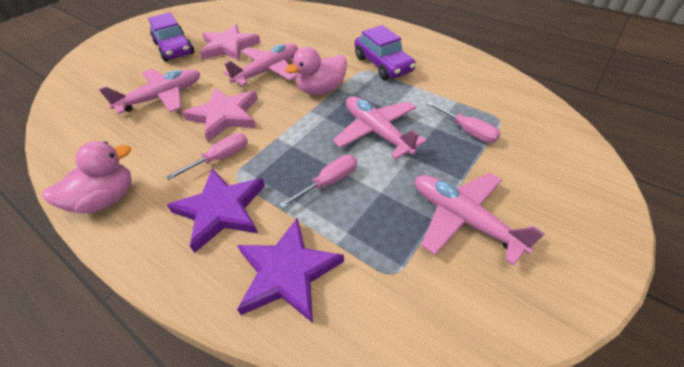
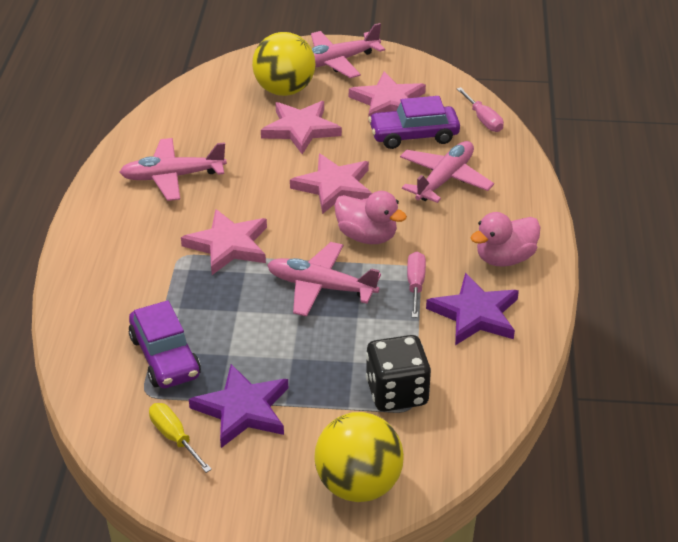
black dice: 0 -> 1
pink screwdriver: 3 -> 2
pink star: 2 -> 4
yellow ball: 0 -> 2
yellow screwdriver: 0 -> 1

